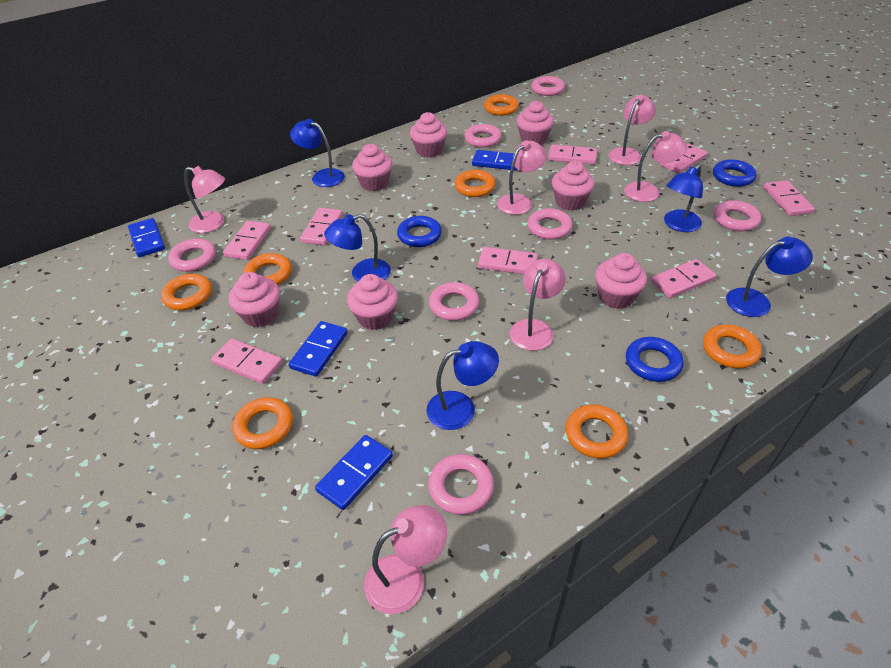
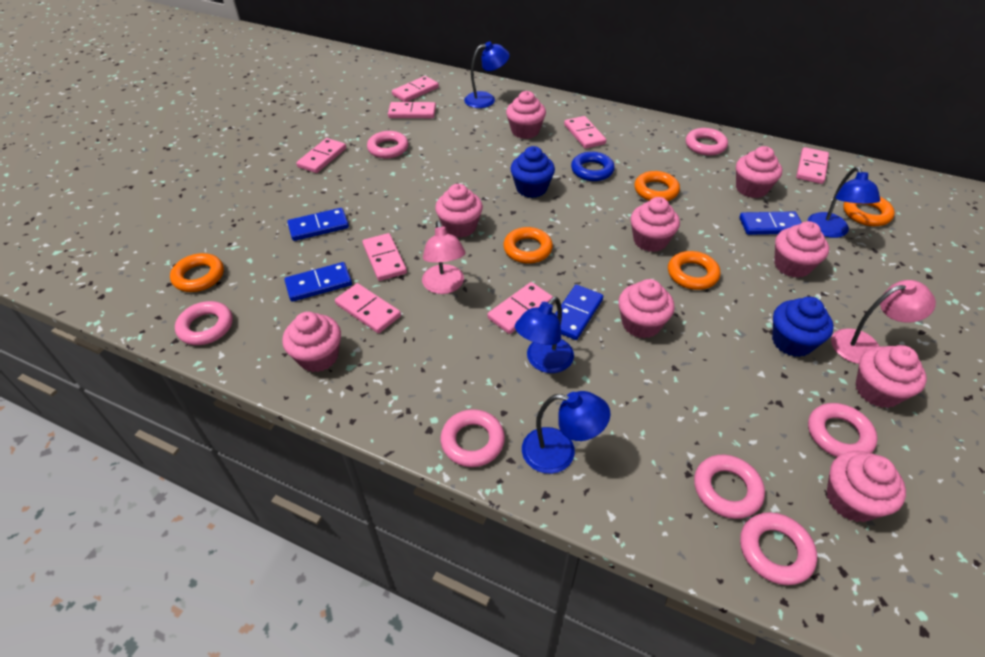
blue cupcake: 0 -> 2
blue lamp: 5 -> 4
blue ring: 3 -> 1
orange ring: 7 -> 5
pink cupcake: 7 -> 9
pink lamp: 6 -> 2

